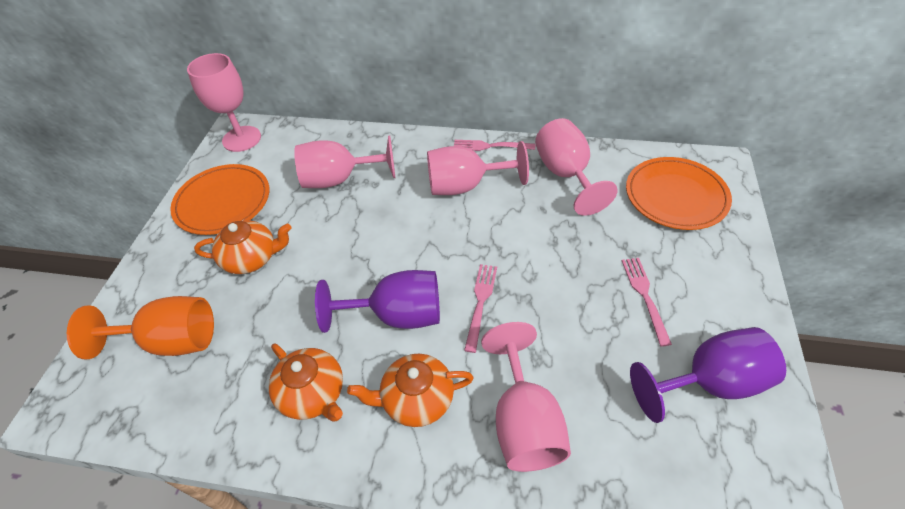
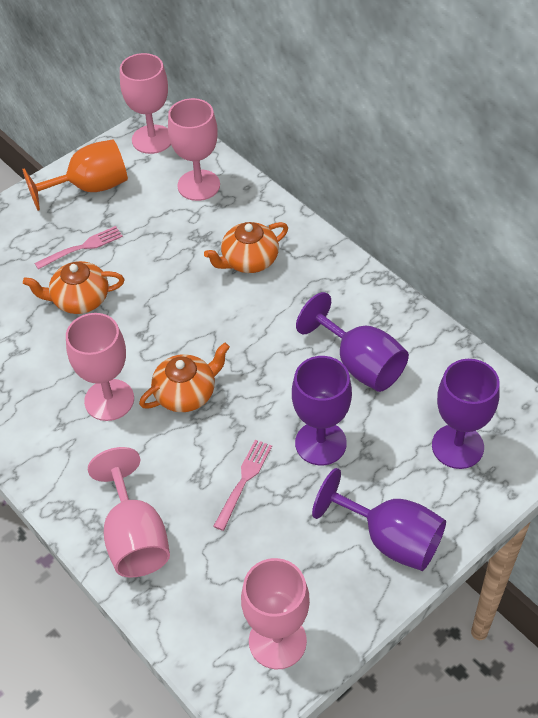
orange plate: 2 -> 0
pink fork: 3 -> 2
purple goblet: 2 -> 4

